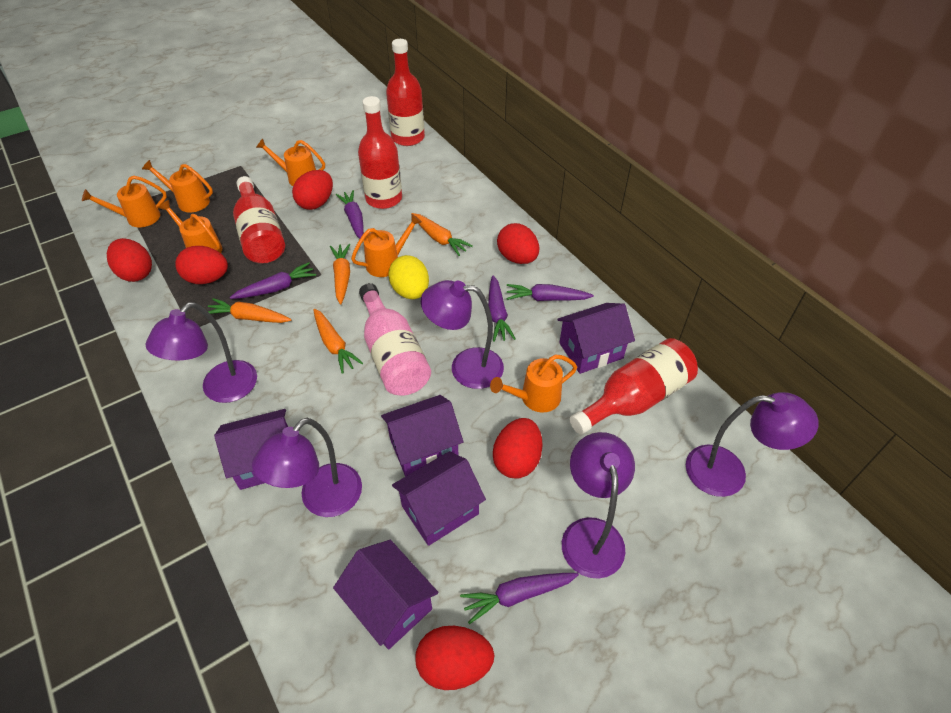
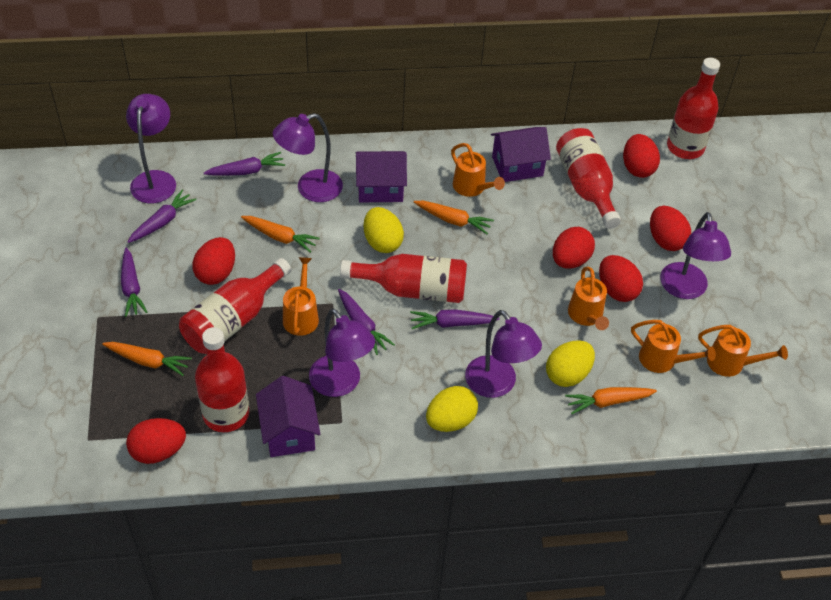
orange watering can: 6 -> 5
pink bottle: 1 -> 0
purple house: 5 -> 3
red bottle: 4 -> 5
yellow egg: 1 -> 3

